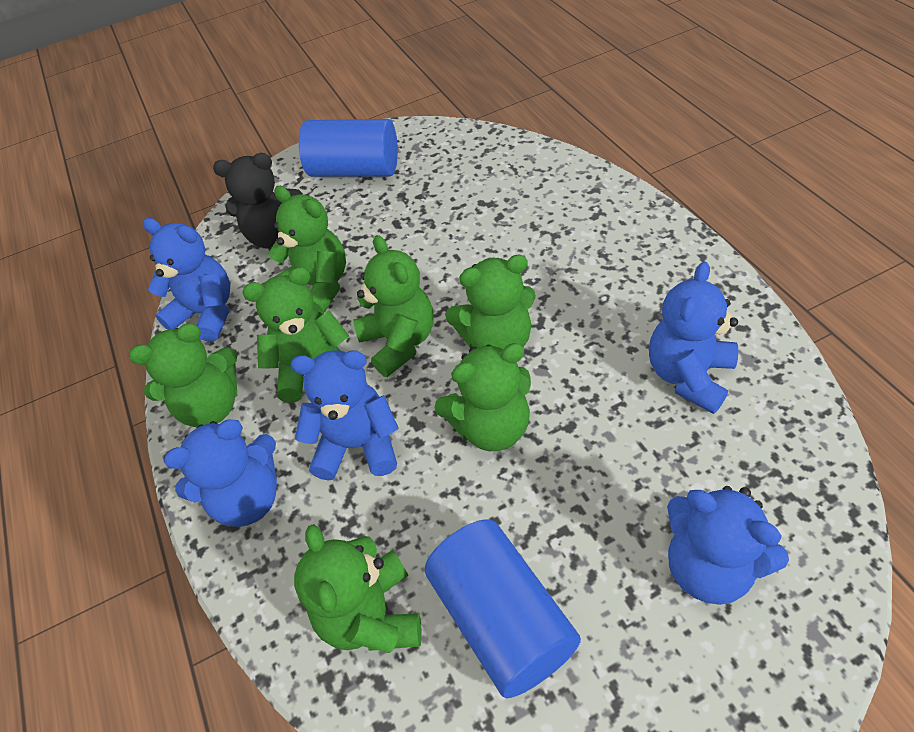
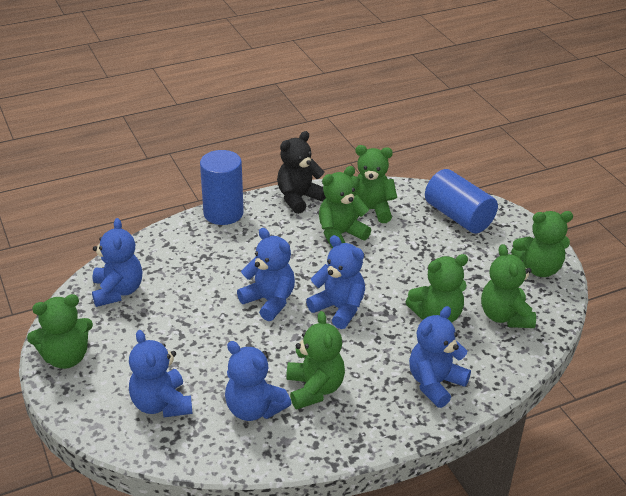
blue teddy bear: 5 -> 6

